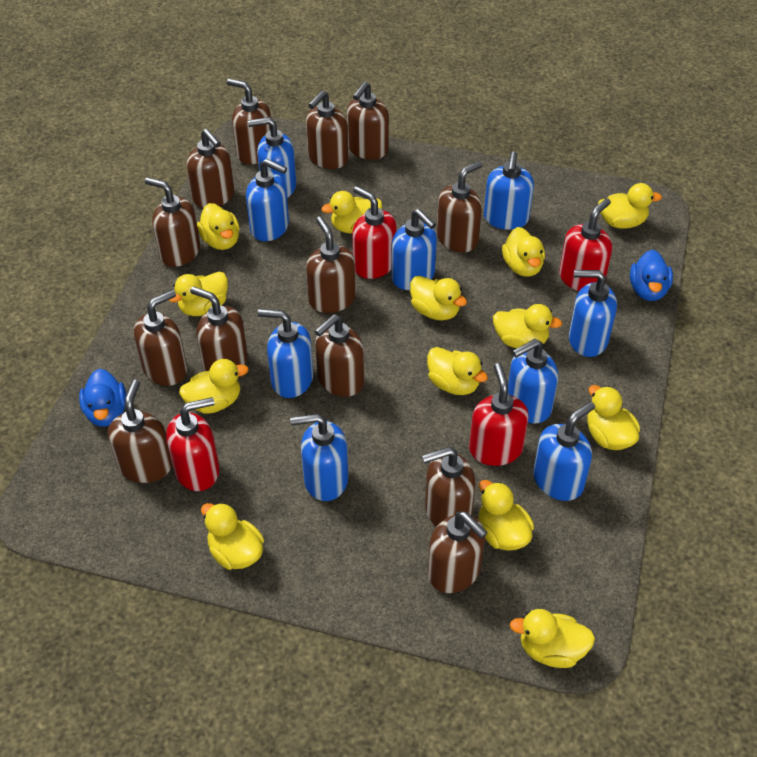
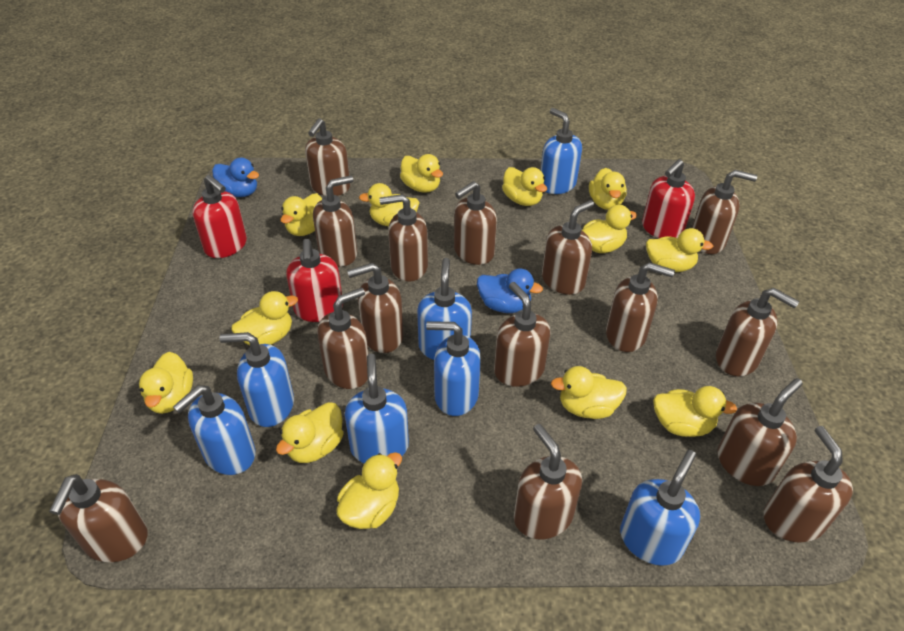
blue soap dispenser: 9 -> 7
brown soap dispenser: 13 -> 15
red soap dispenser: 4 -> 3

